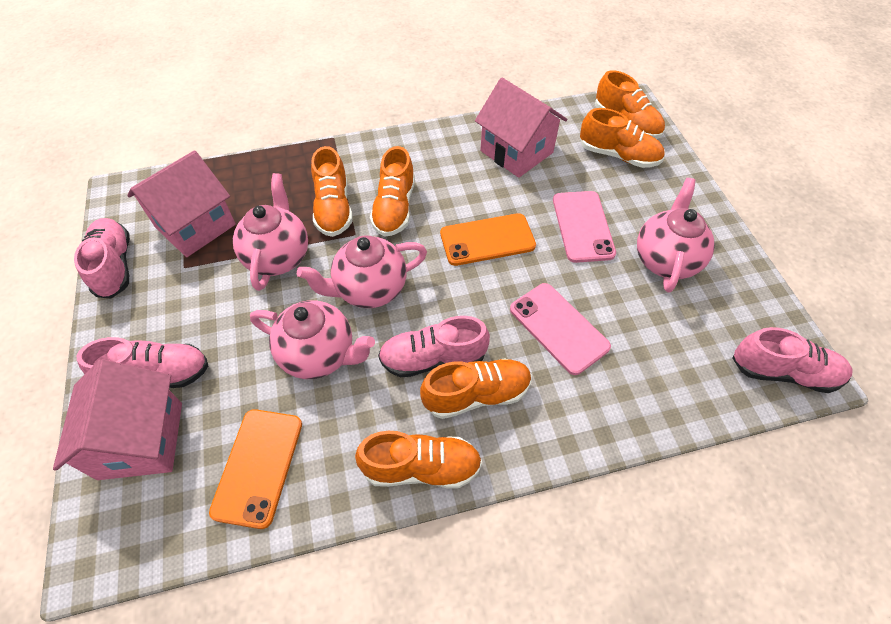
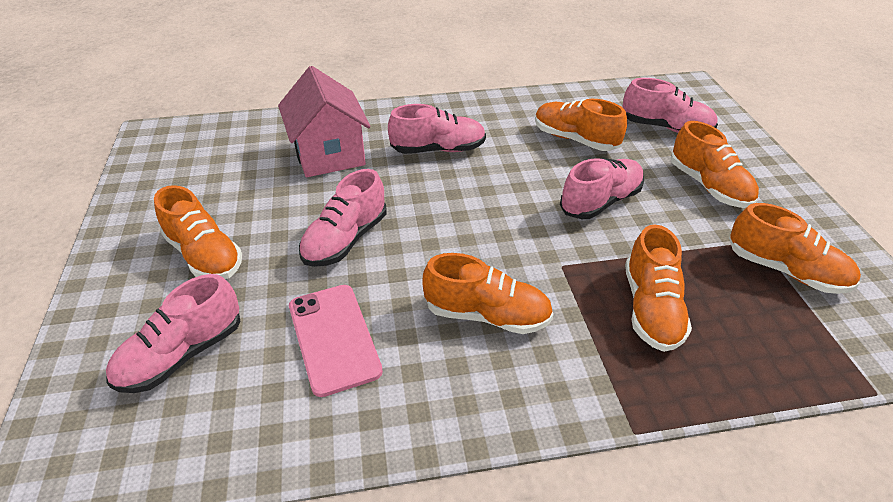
orange phone: 2 -> 0
pink house: 3 -> 1
pink phone: 2 -> 1
pink shoe: 4 -> 5
pink teapot: 4 -> 0

